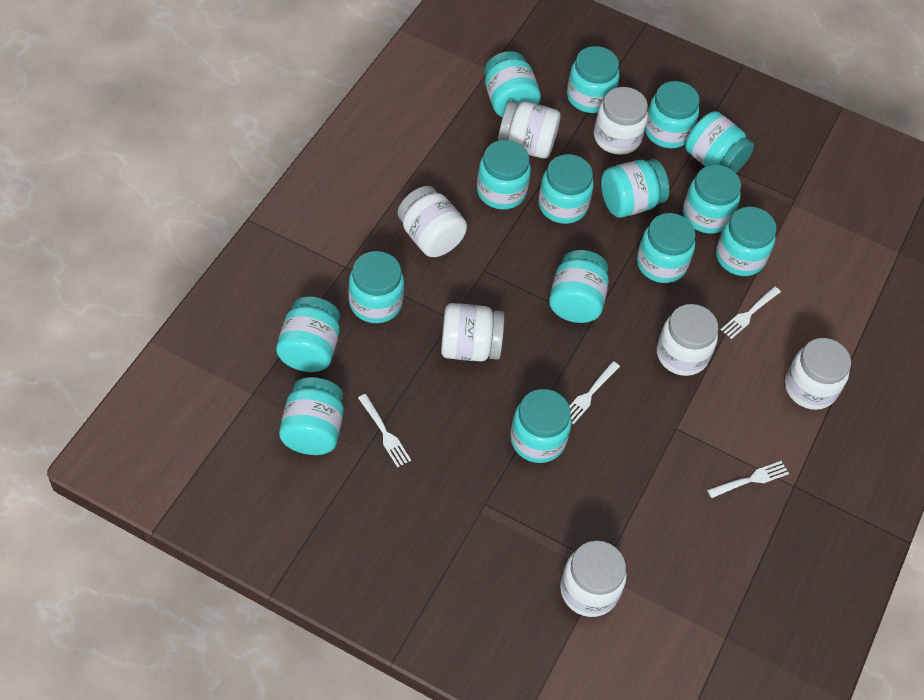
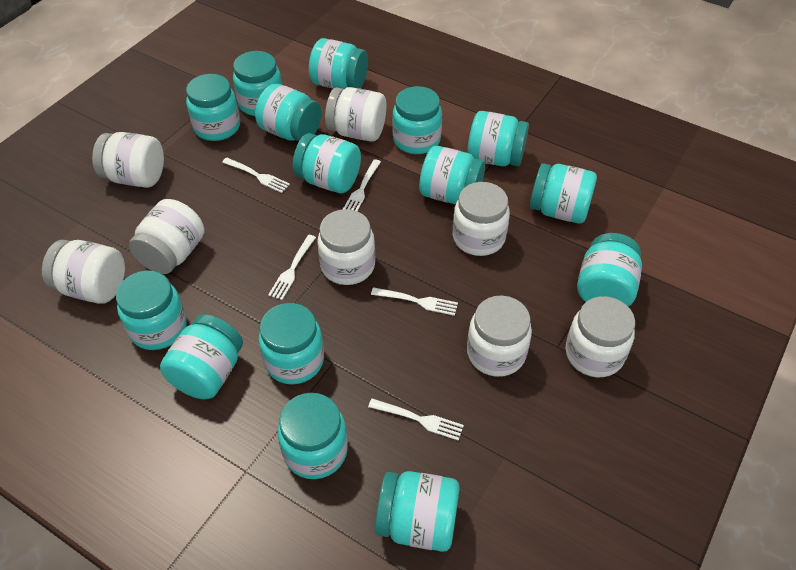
white fork: 4 -> 5
white jar: 7 -> 8

